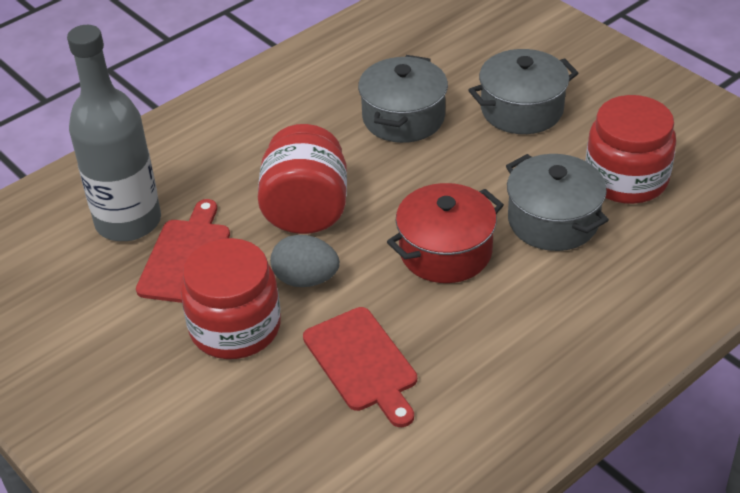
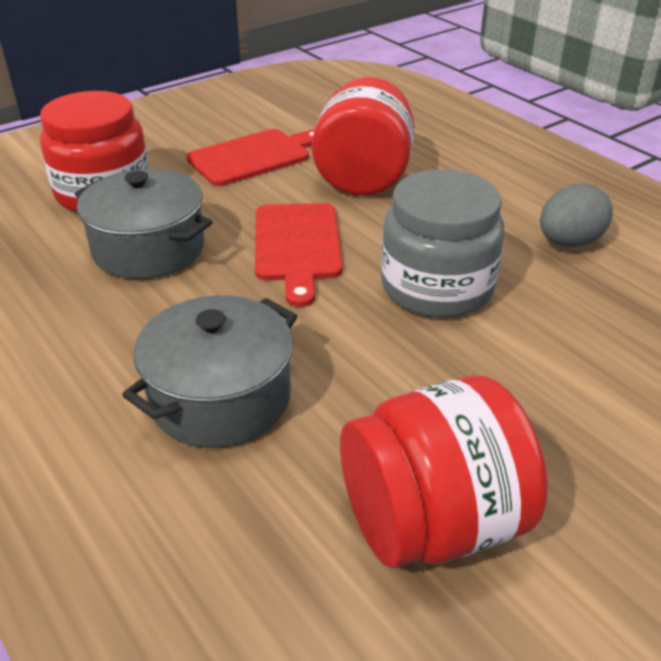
grey bottle: 1 -> 0
grey jar: 0 -> 1
grey pot: 3 -> 2
red pot: 1 -> 0

